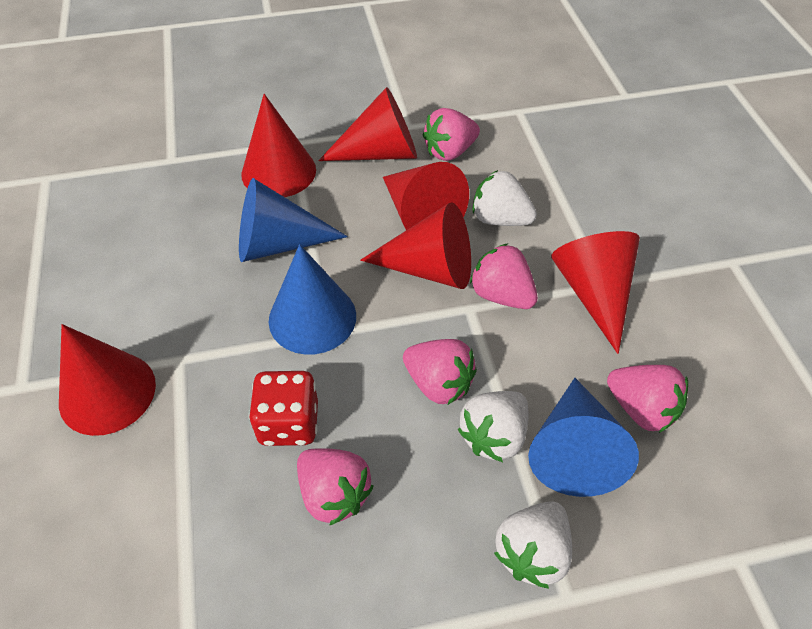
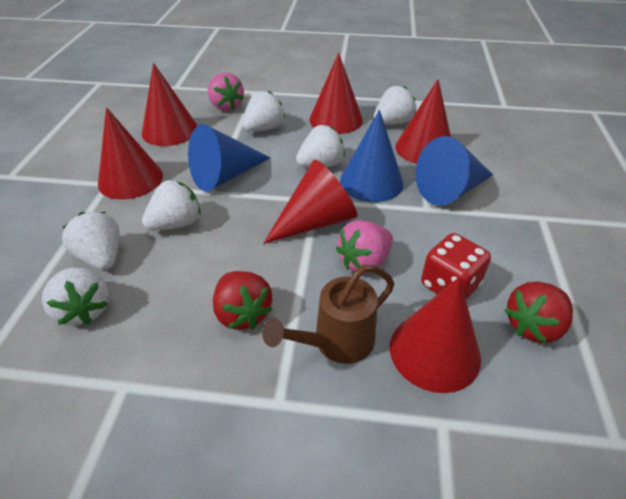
brown watering can: 0 -> 1
pink strawberry: 5 -> 2
red strawberry: 0 -> 2
white strawberry: 3 -> 6

